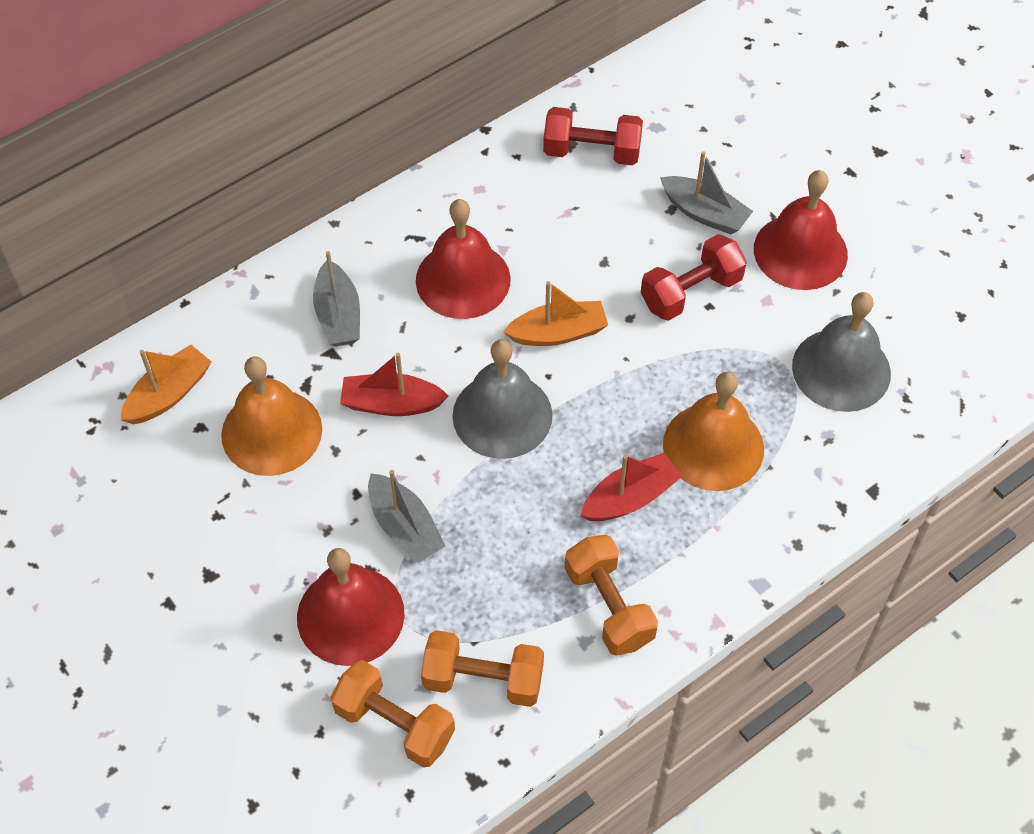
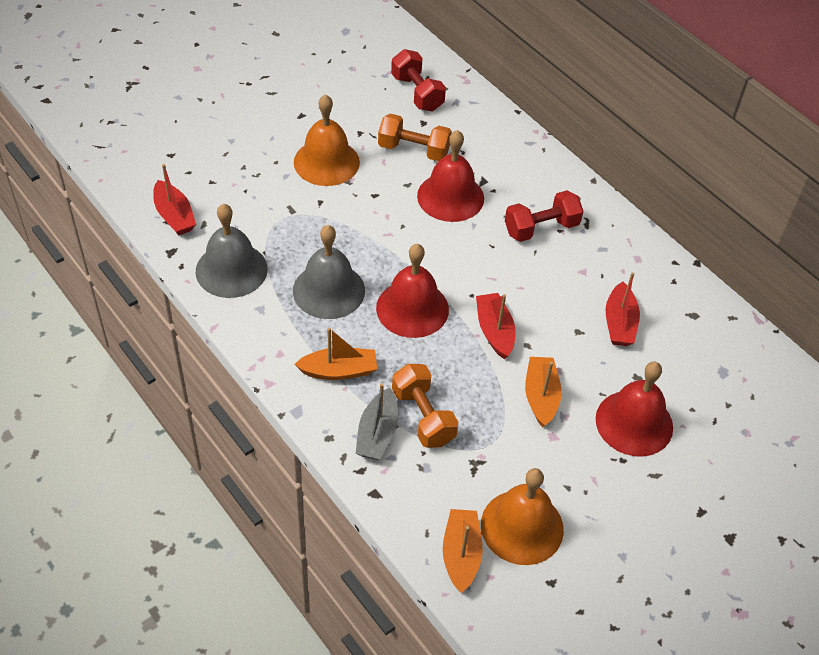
grey boat: 3 -> 1
orange boat: 2 -> 3
orange dumbbell: 3 -> 2
red boat: 2 -> 3

